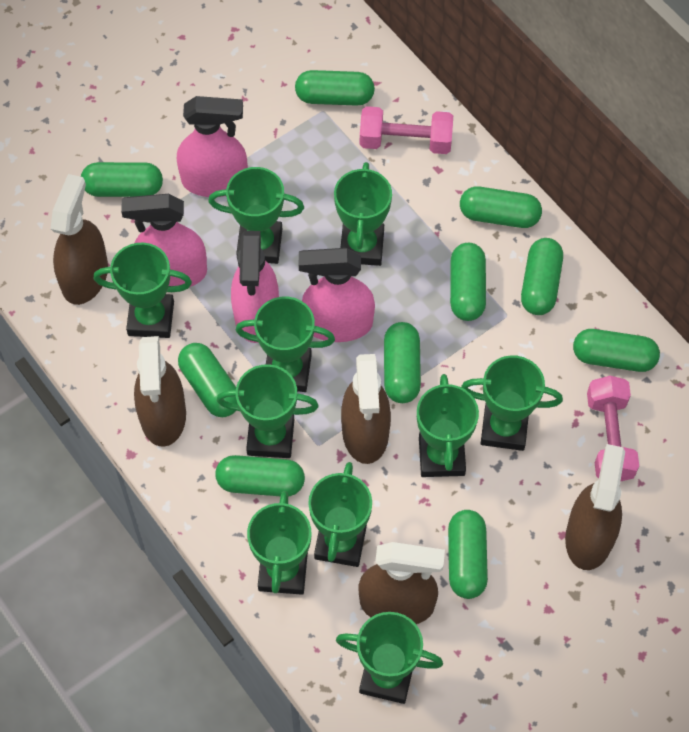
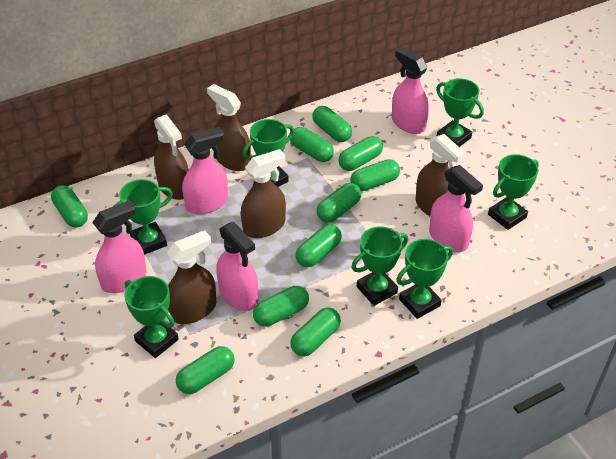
green trophy: 10 -> 7
pink dumbbell: 2 -> 0
pink spray bottle: 4 -> 5

